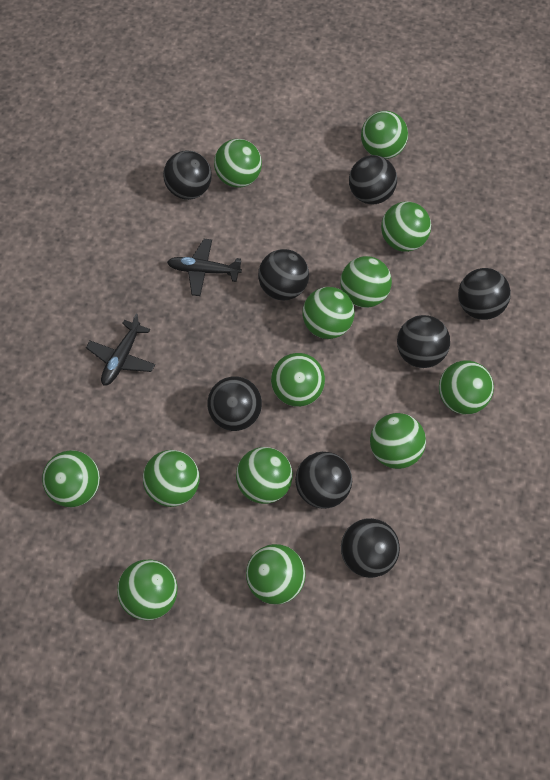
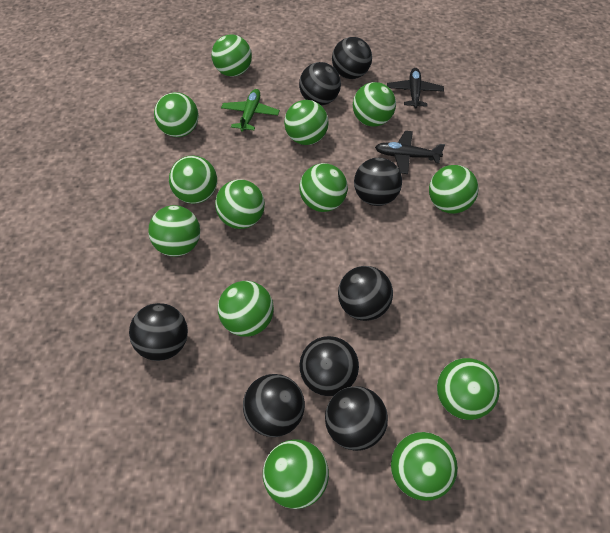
green plane: 0 -> 1

